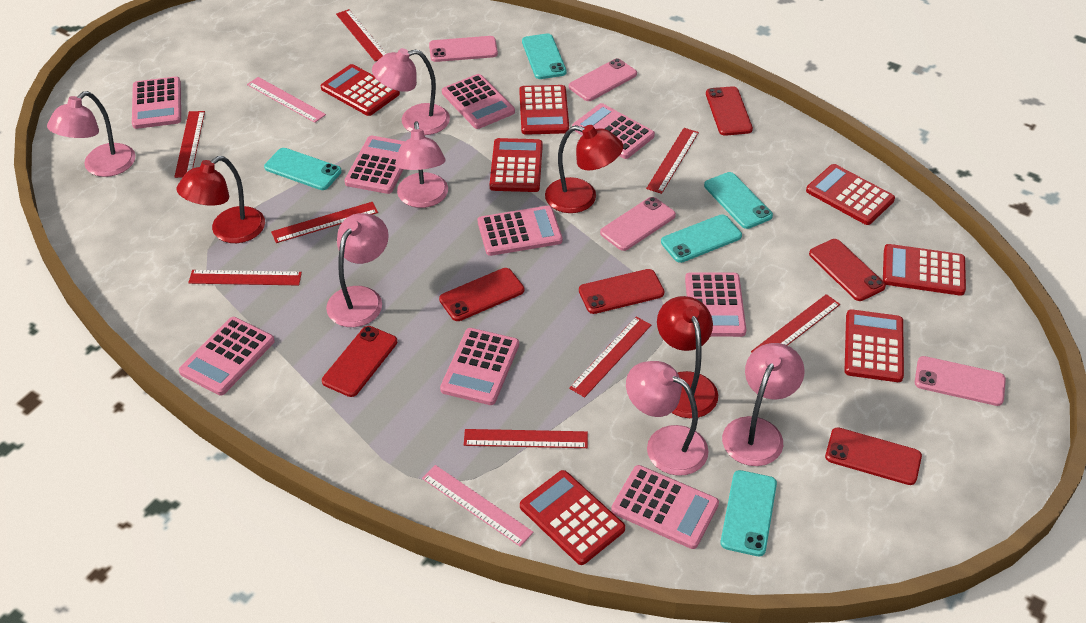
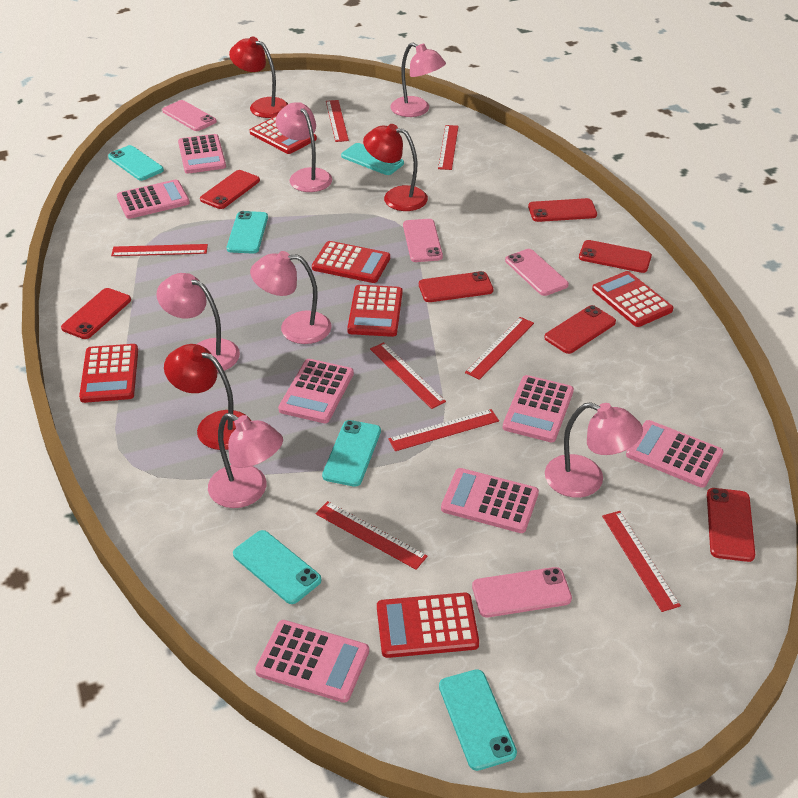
pink calculator: 9 -> 7
pink ruler: 2 -> 0
red calculator: 7 -> 6
red phone: 6 -> 7
turquoise phone: 5 -> 6

